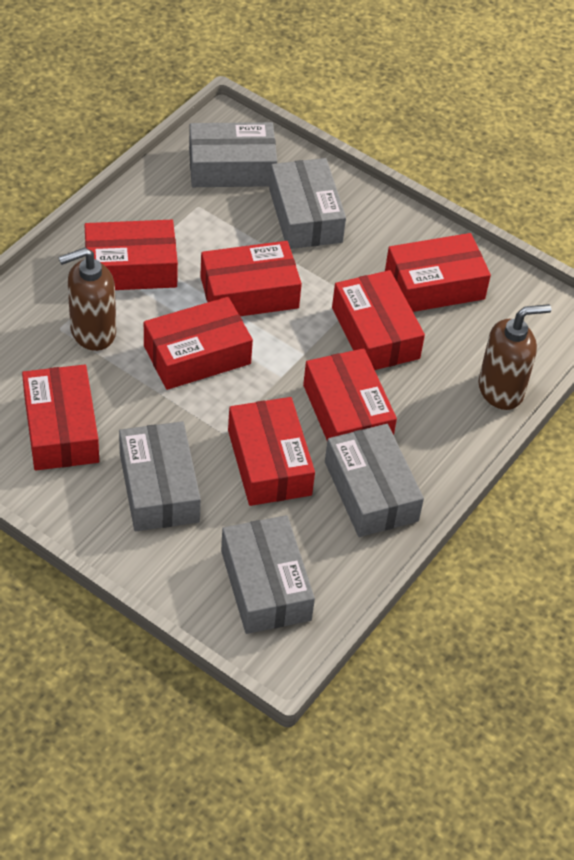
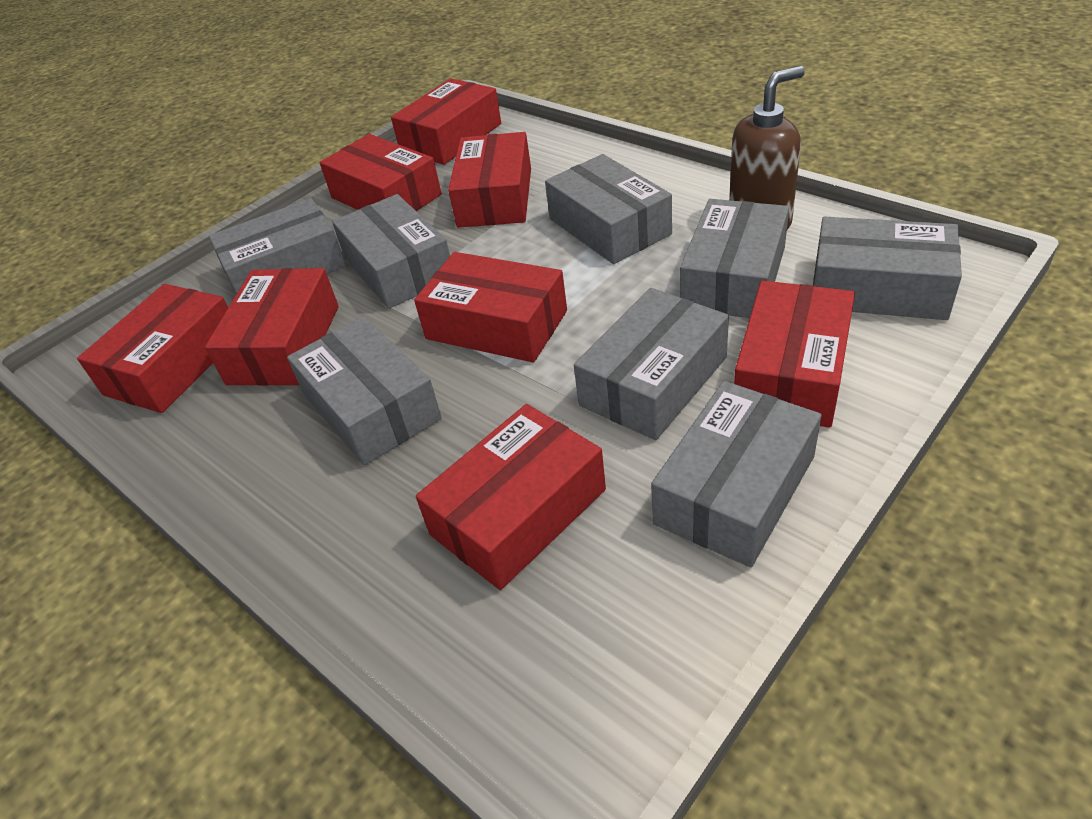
brown soap dispenser: 2 -> 1
grey box: 5 -> 8

